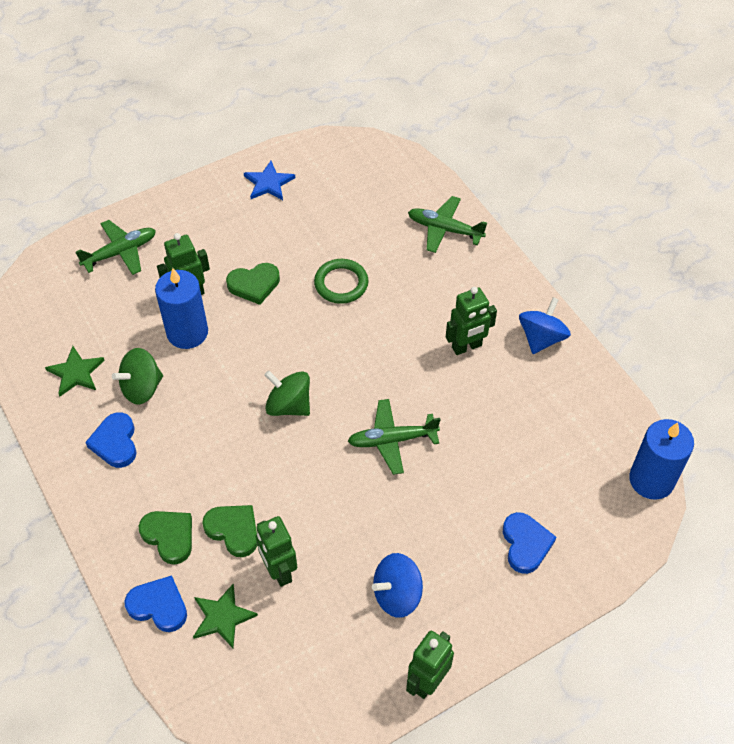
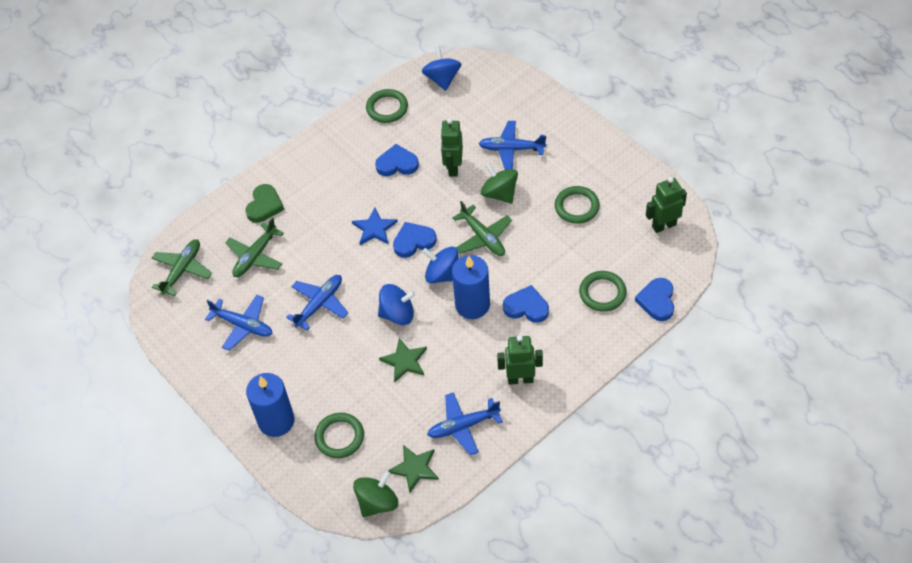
blue heart: 3 -> 4
blue plane: 0 -> 4
blue spinning top: 2 -> 3
green heart: 3 -> 1
green ring: 1 -> 4
green robot: 4 -> 3

